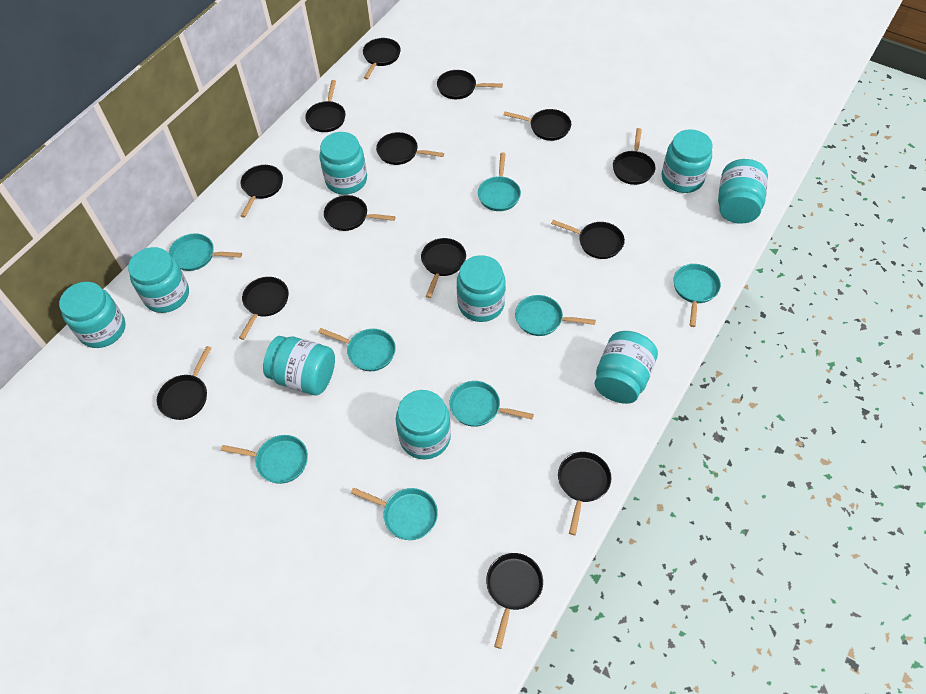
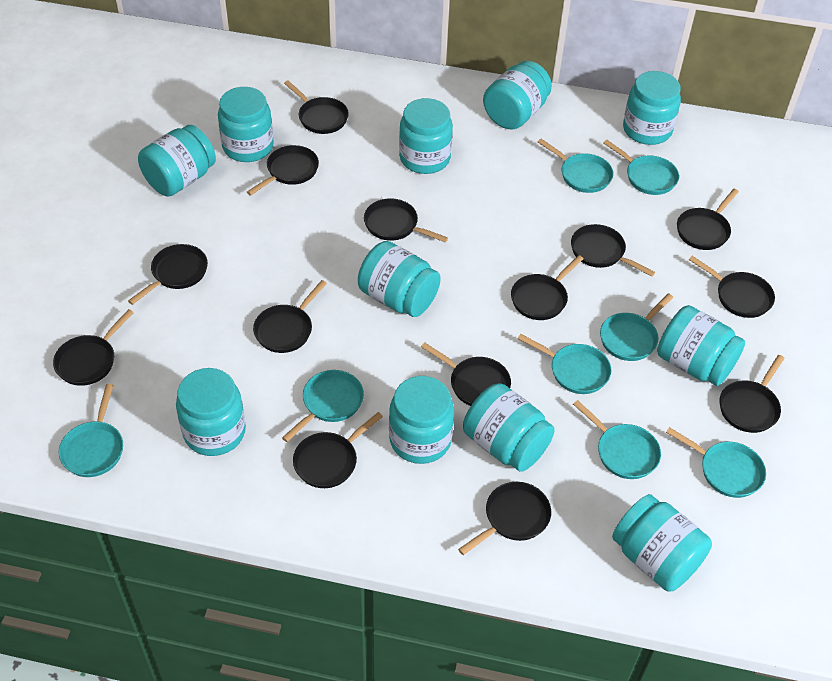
turquoise jar: 9 -> 11

